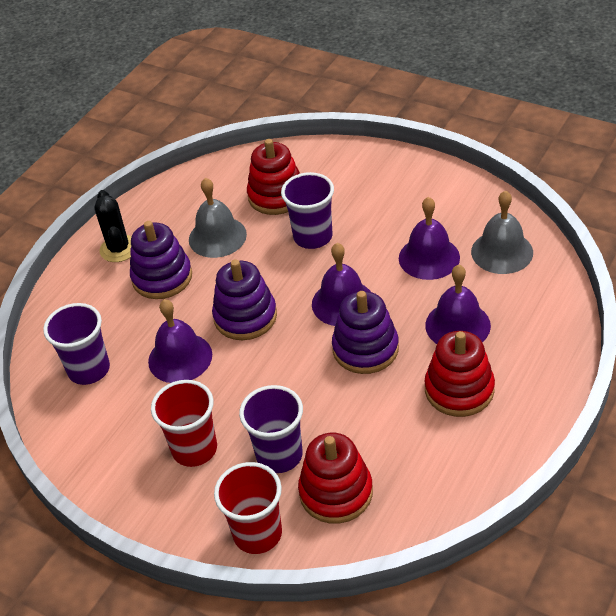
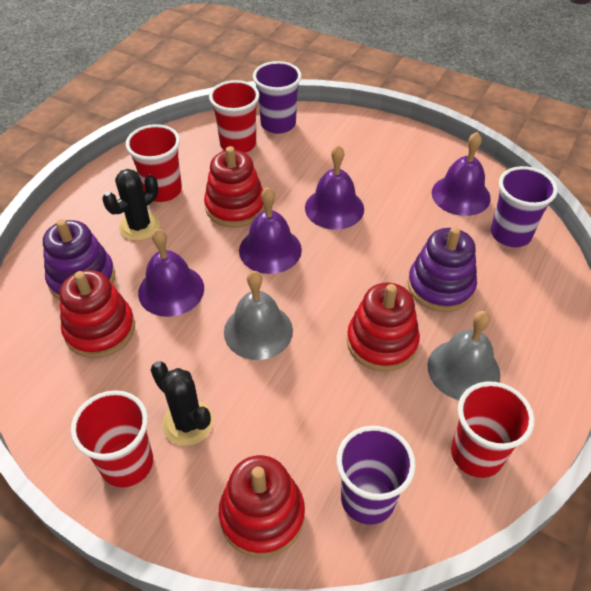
black cactus: 1 -> 2
purple stacking toy: 3 -> 2
red cup: 2 -> 4
red stacking toy: 3 -> 4

